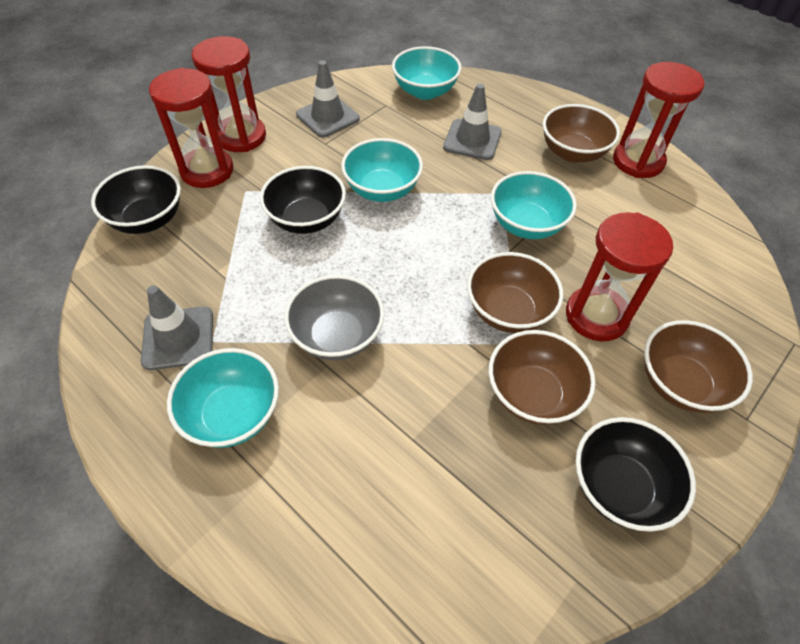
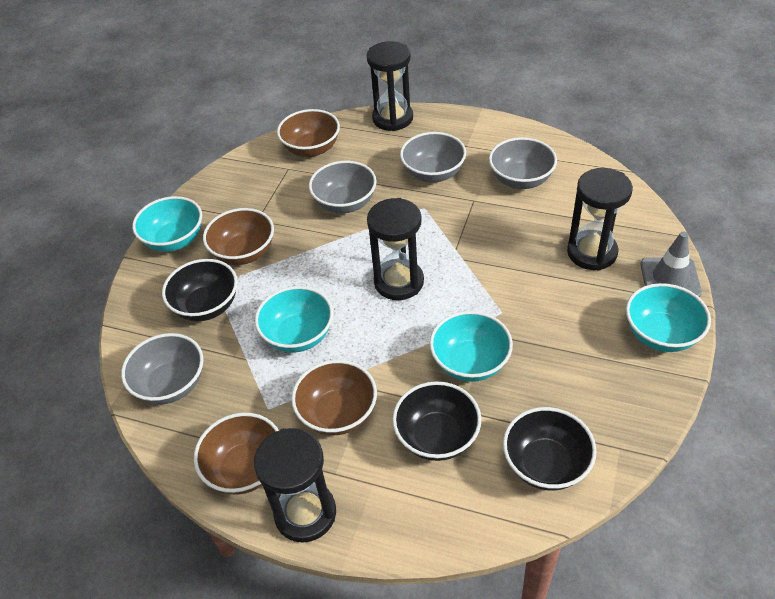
black hourglass: 0 -> 4
grey bowl: 1 -> 4
grey traffic cone: 3 -> 1
red hourglass: 4 -> 0

